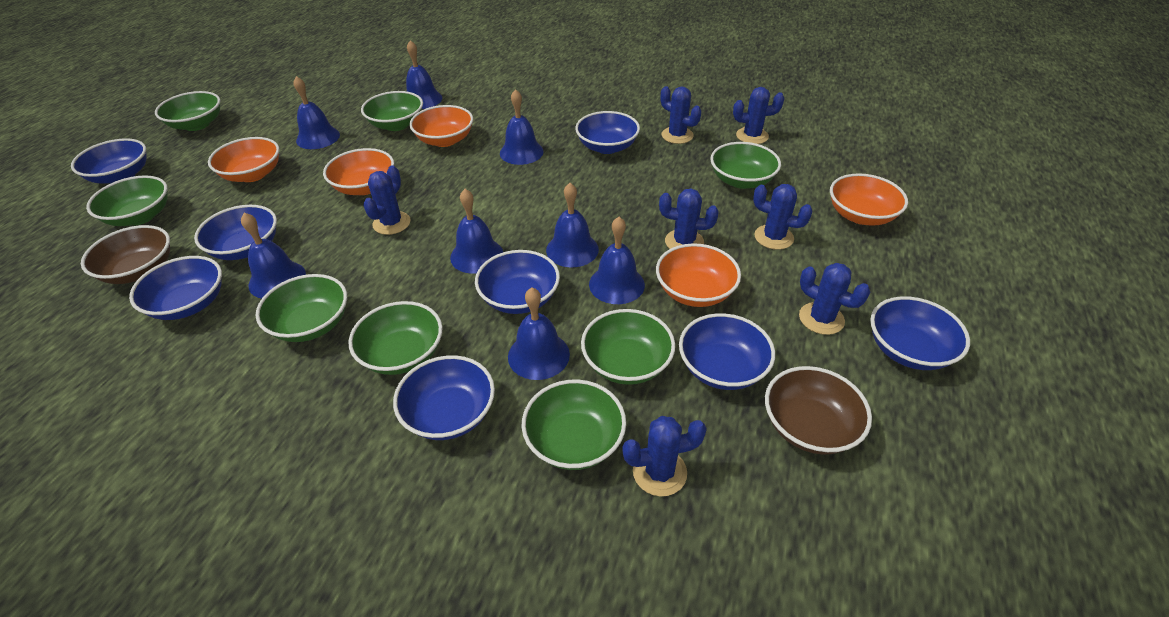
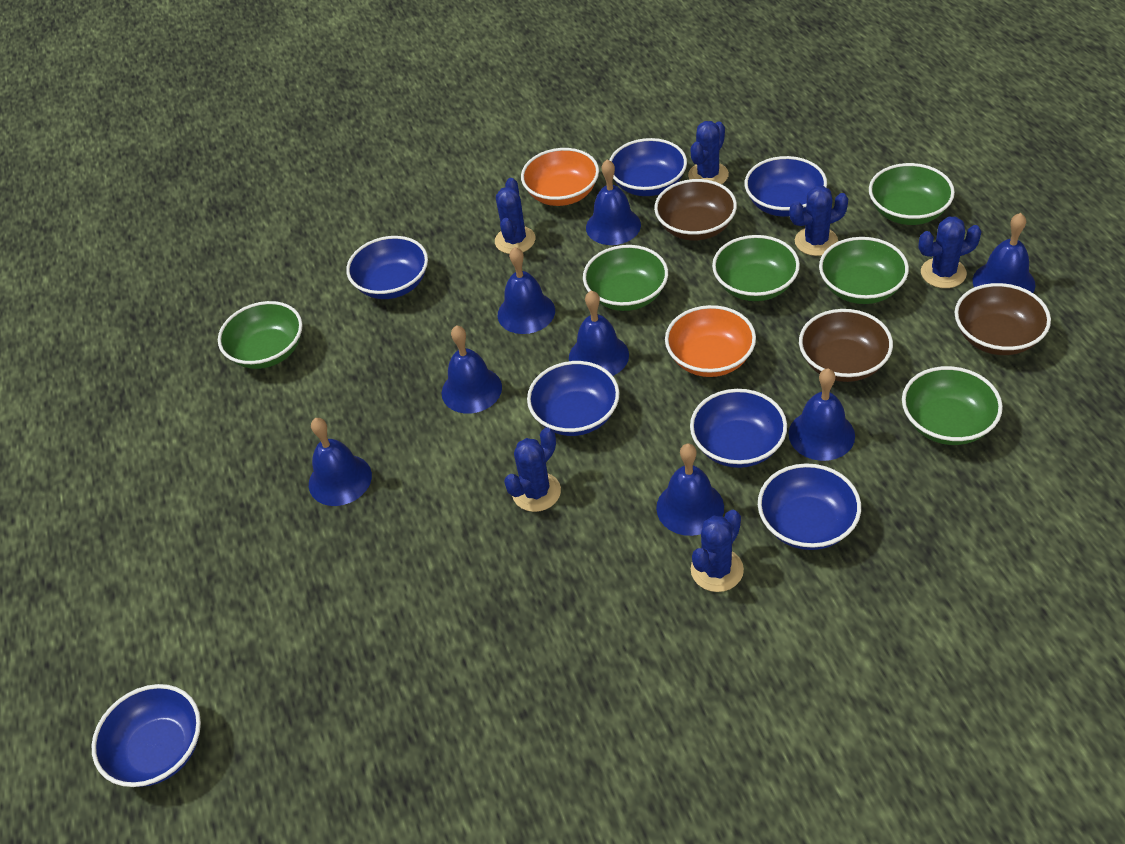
blue bowl: 8 -> 7
blue cactus: 7 -> 6
brown bowl: 2 -> 3
green bowl: 8 -> 6
orange bowl: 5 -> 2

